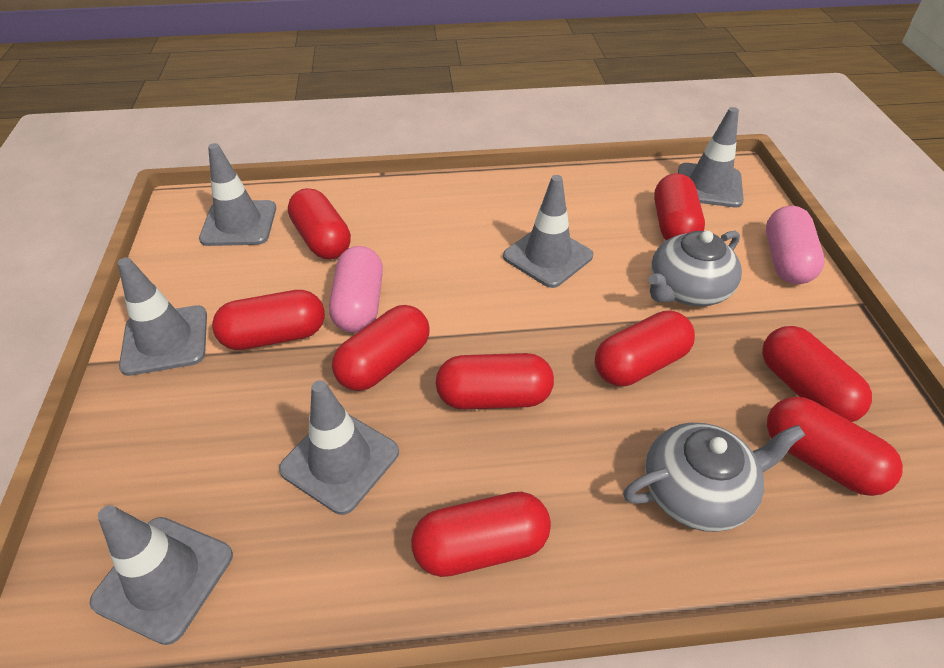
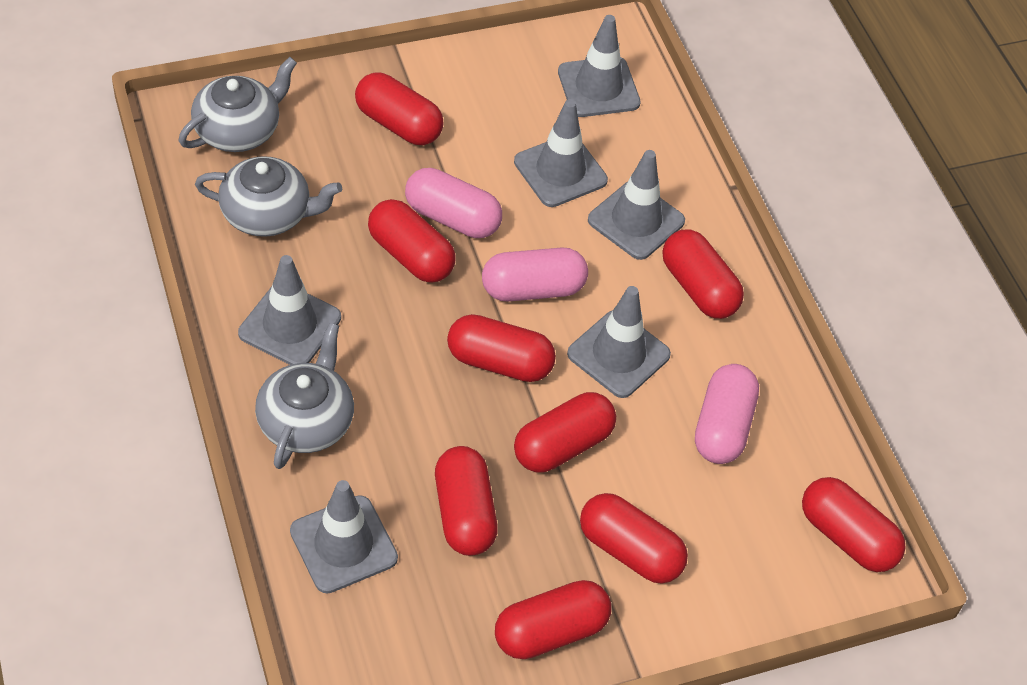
grey teapot: 2 -> 3
pink capsule: 2 -> 3

